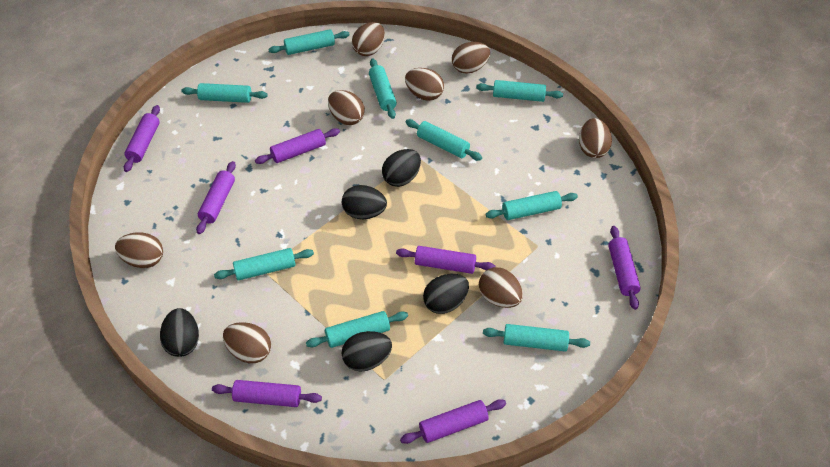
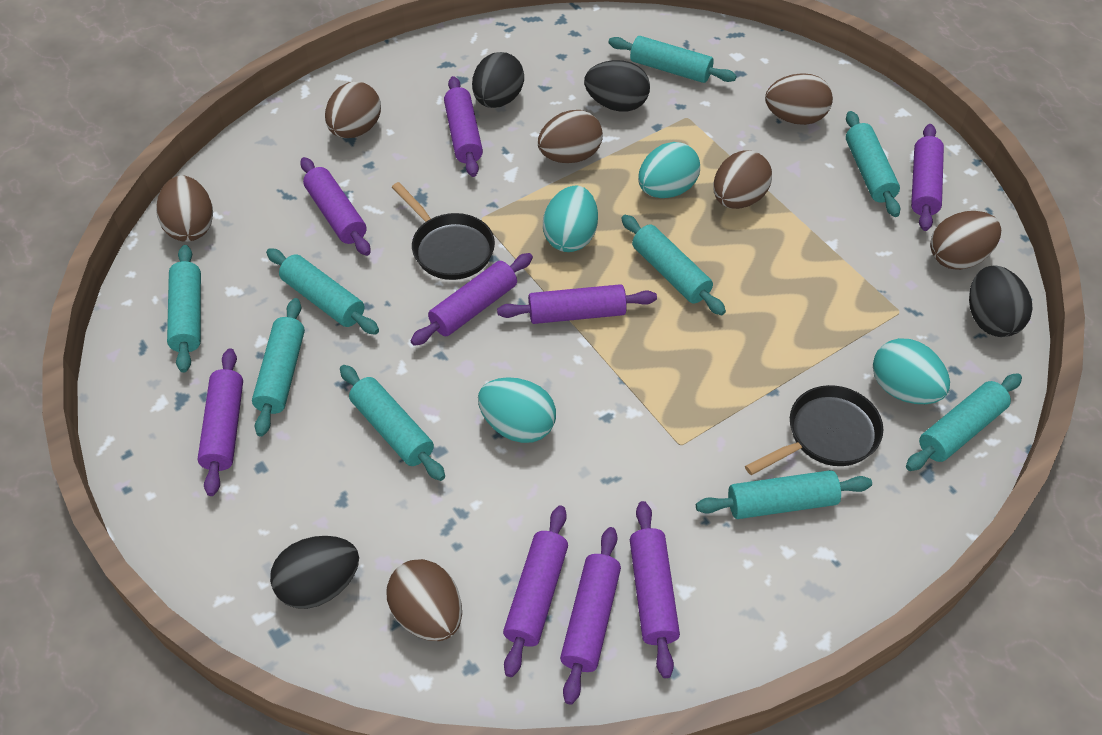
black egg: 5 -> 4
black pan: 0 -> 2
brown egg: 8 -> 7
purple rolling pin: 7 -> 9
turquoise egg: 0 -> 4

